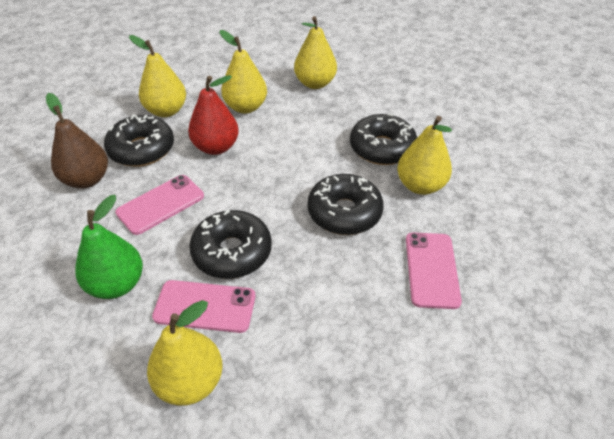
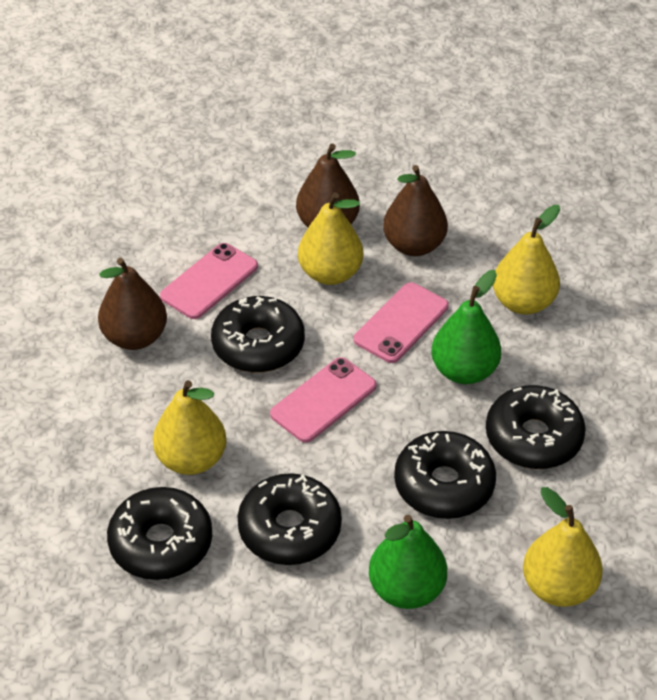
black donut: 4 -> 5
brown pear: 1 -> 3
green pear: 1 -> 2
red pear: 1 -> 0
yellow pear: 5 -> 4

